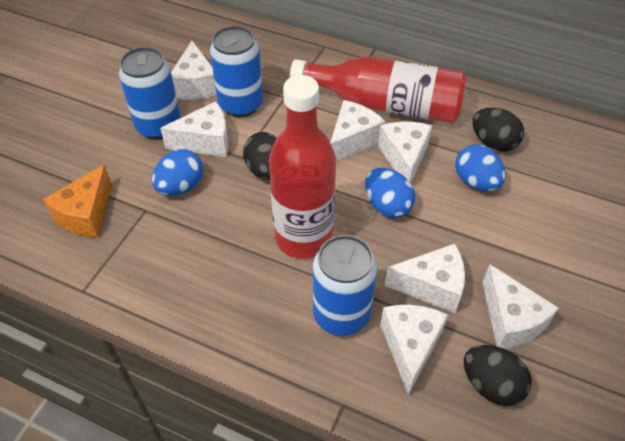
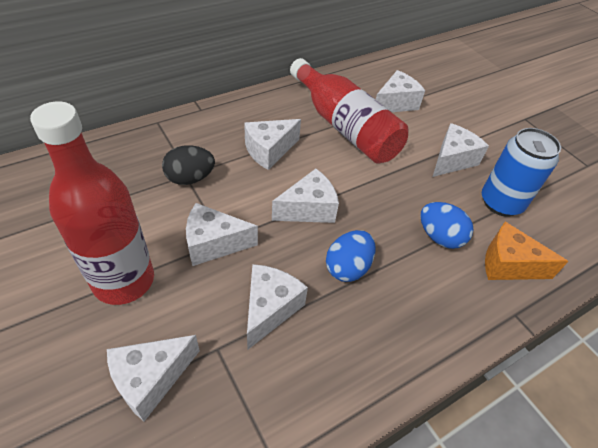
black egg: 3 -> 1
blue can: 3 -> 1
blue egg: 3 -> 2

